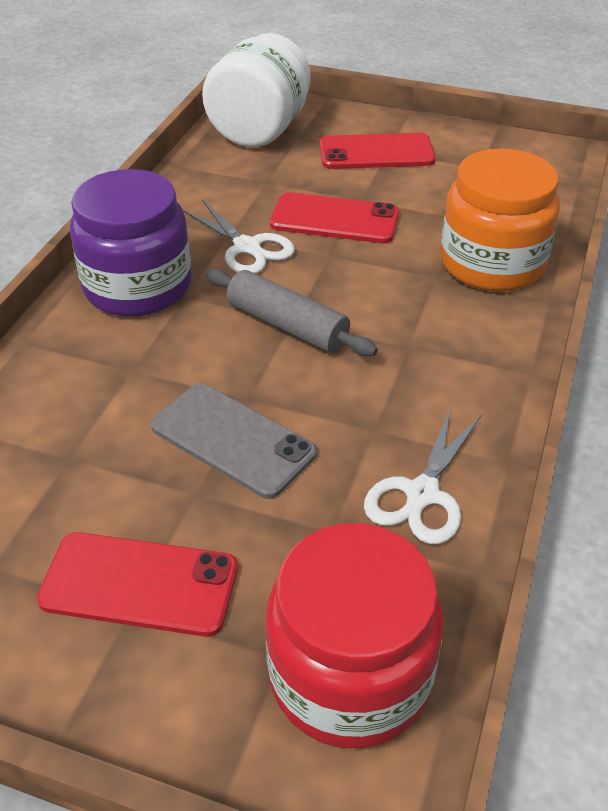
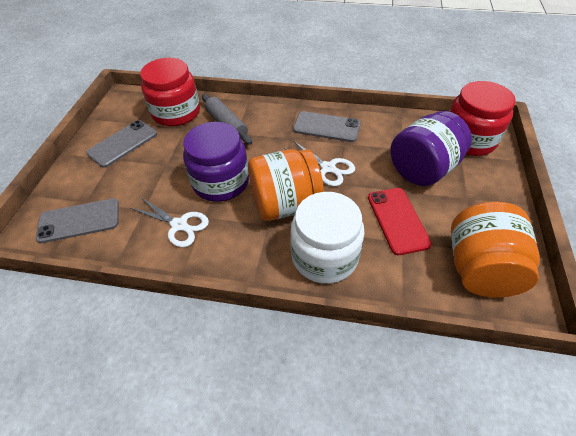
grey phone: 1 -> 3
orange jar: 1 -> 2
purple jar: 1 -> 2
red jar: 1 -> 2
red phone: 3 -> 1

